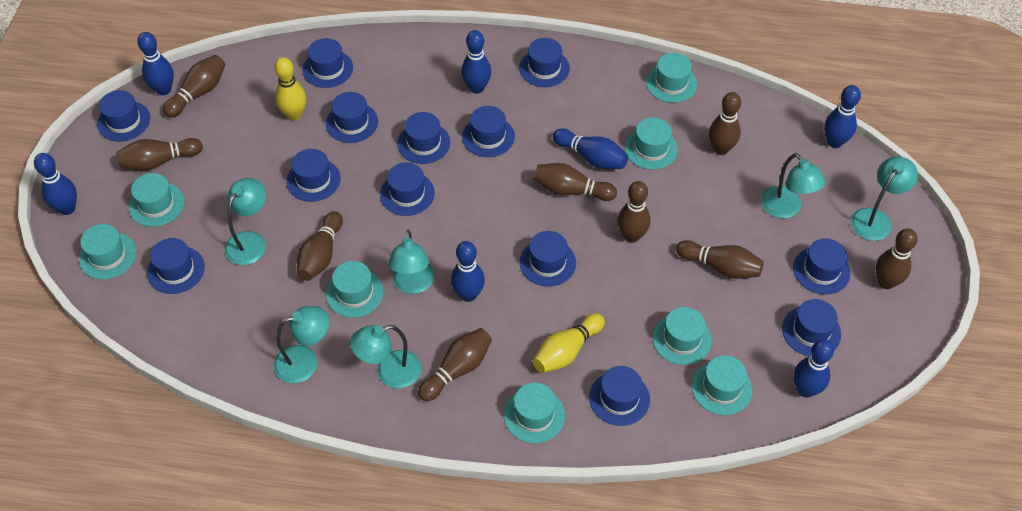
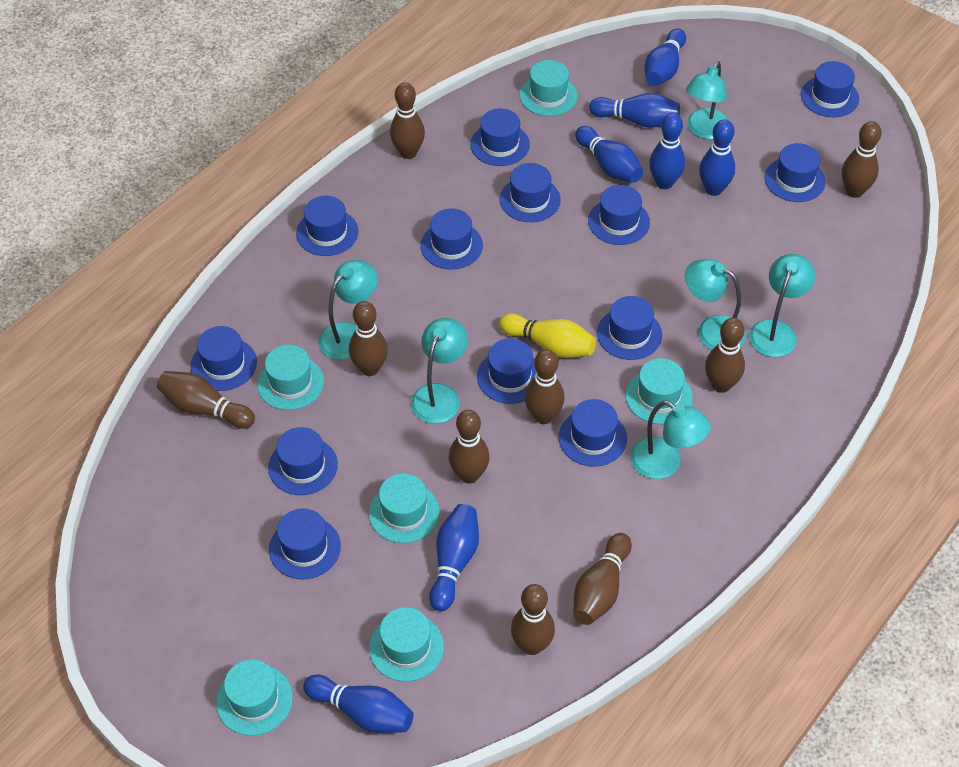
turquoise hat: 8 -> 6
yellow bowling pin: 2 -> 1

